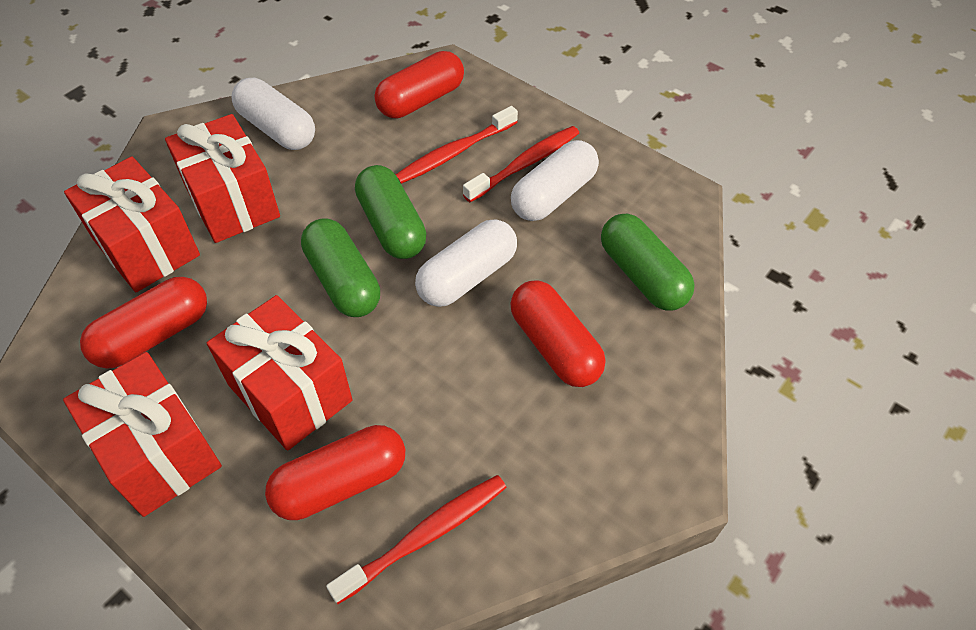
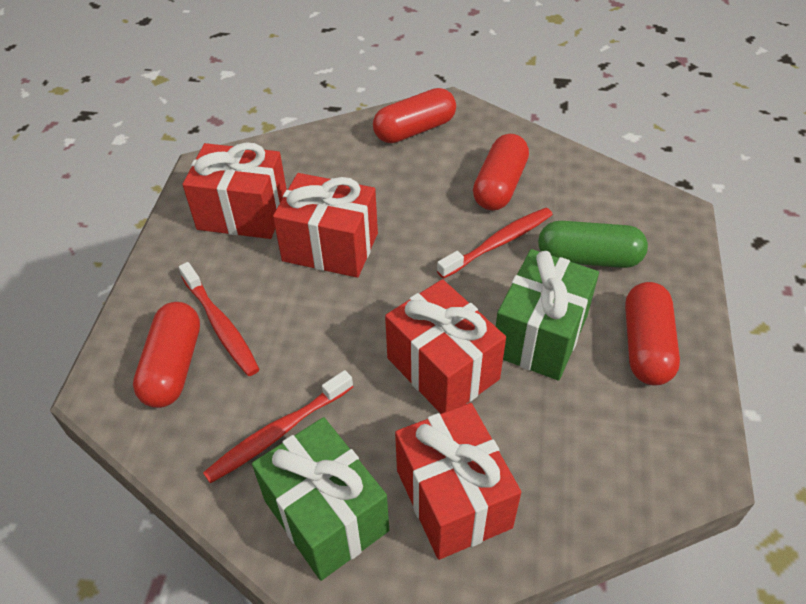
green capsule: 3 -> 1
green gift: 0 -> 2
white capsule: 3 -> 0

